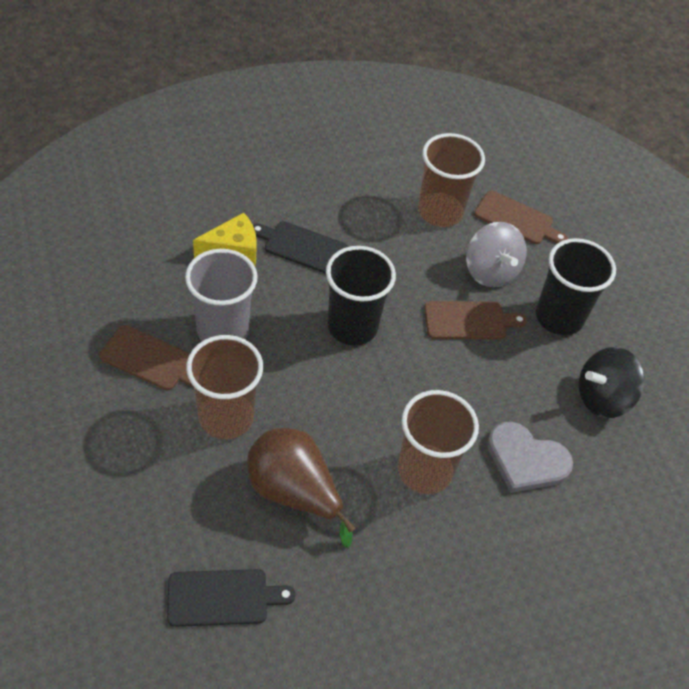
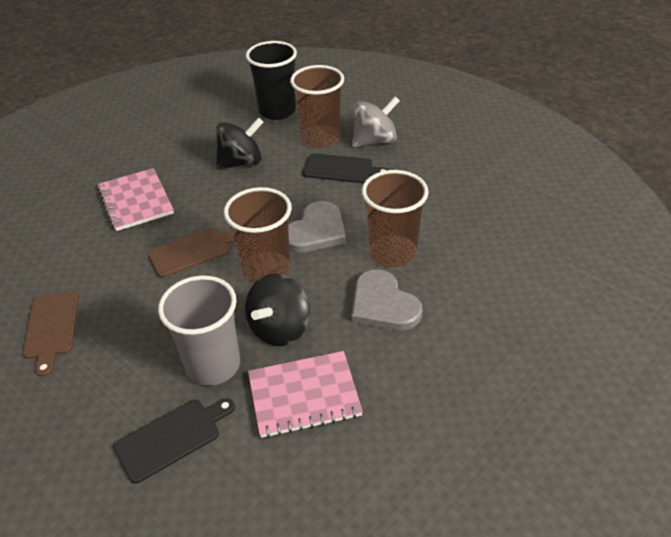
black cup: 2 -> 1
black spinning top: 1 -> 2
brown cutting board: 3 -> 2
brown pear: 1 -> 0
grey heart: 1 -> 2
pink notebook: 0 -> 2
yellow cheese: 1 -> 0

